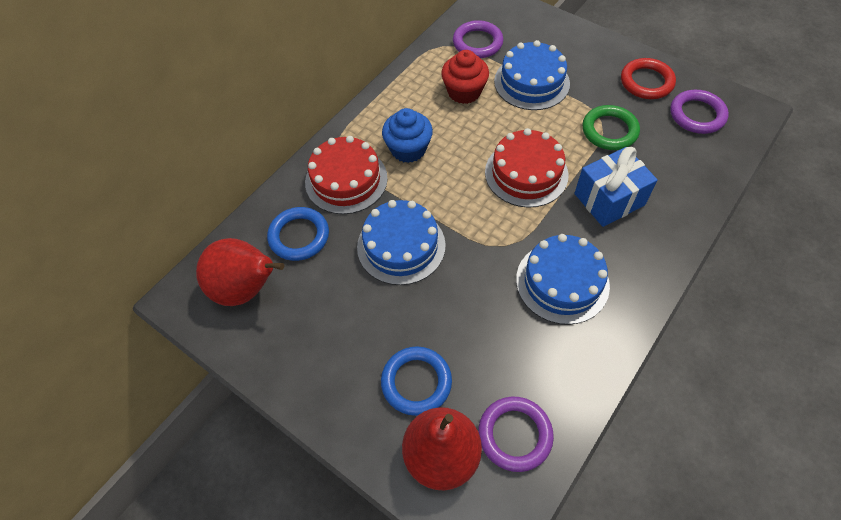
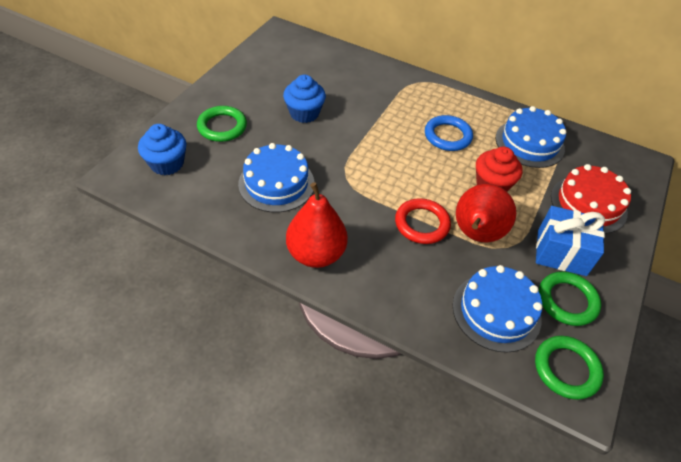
blue cupcake: 1 -> 2
blue ring: 2 -> 1
green ring: 1 -> 3
purple ring: 3 -> 0
red cake: 2 -> 1

